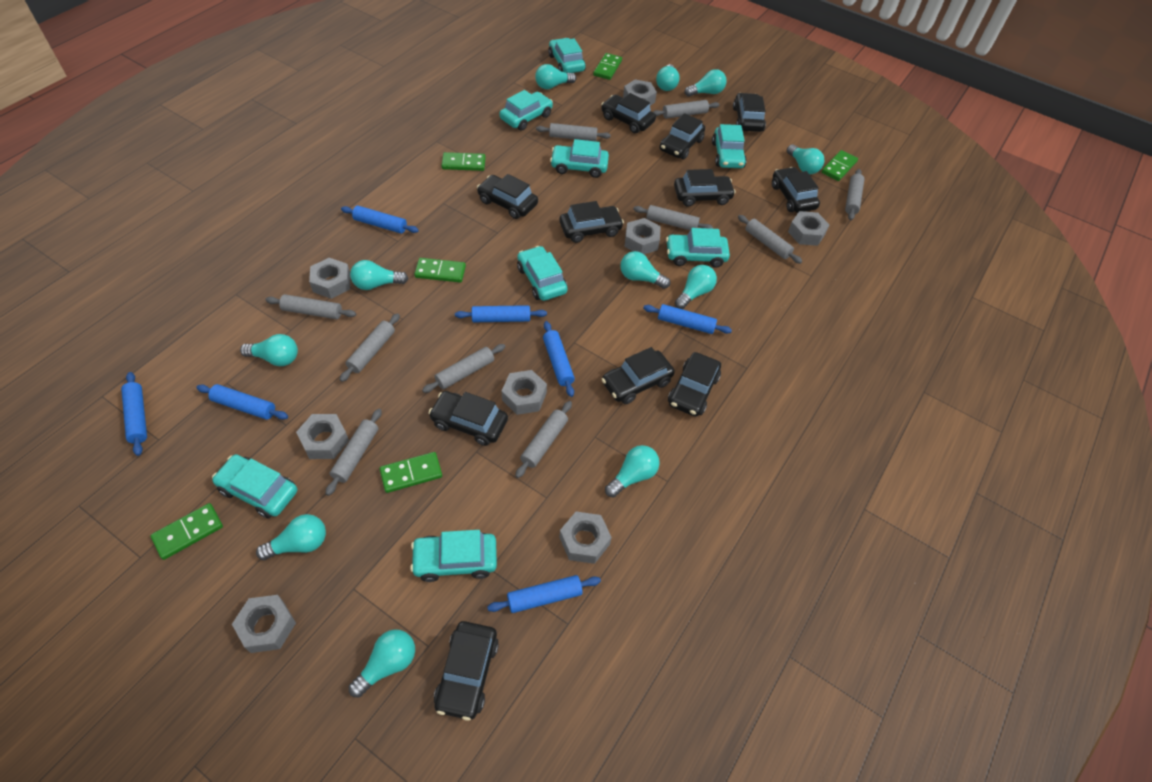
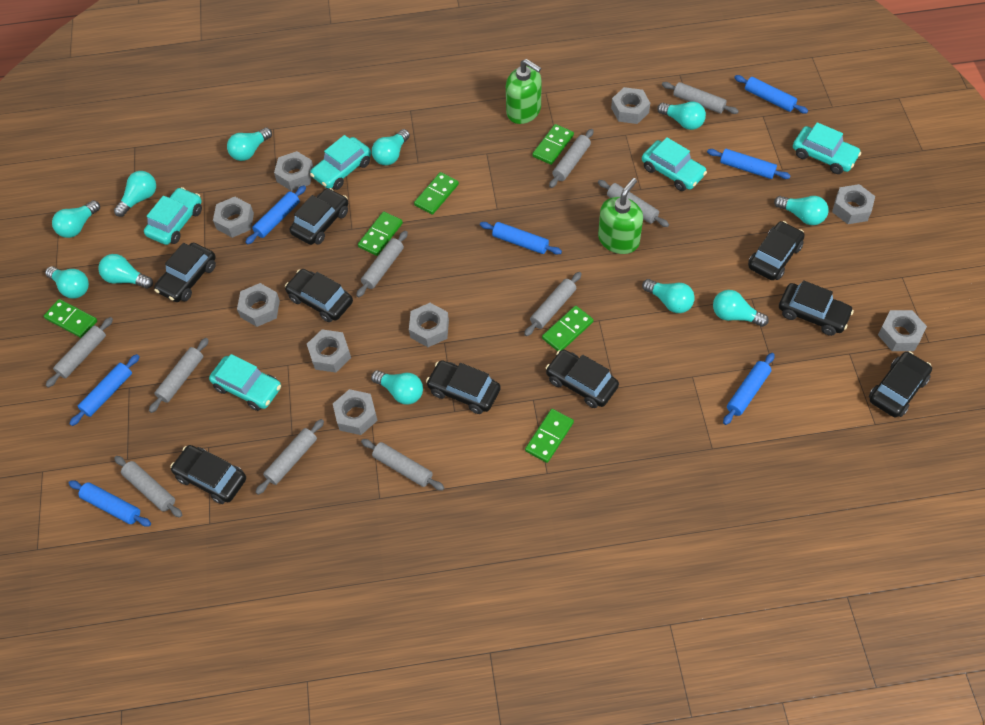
black car: 11 -> 9
green soap dispenser: 0 -> 2
grey nut: 8 -> 9
turquoise car: 8 -> 5

